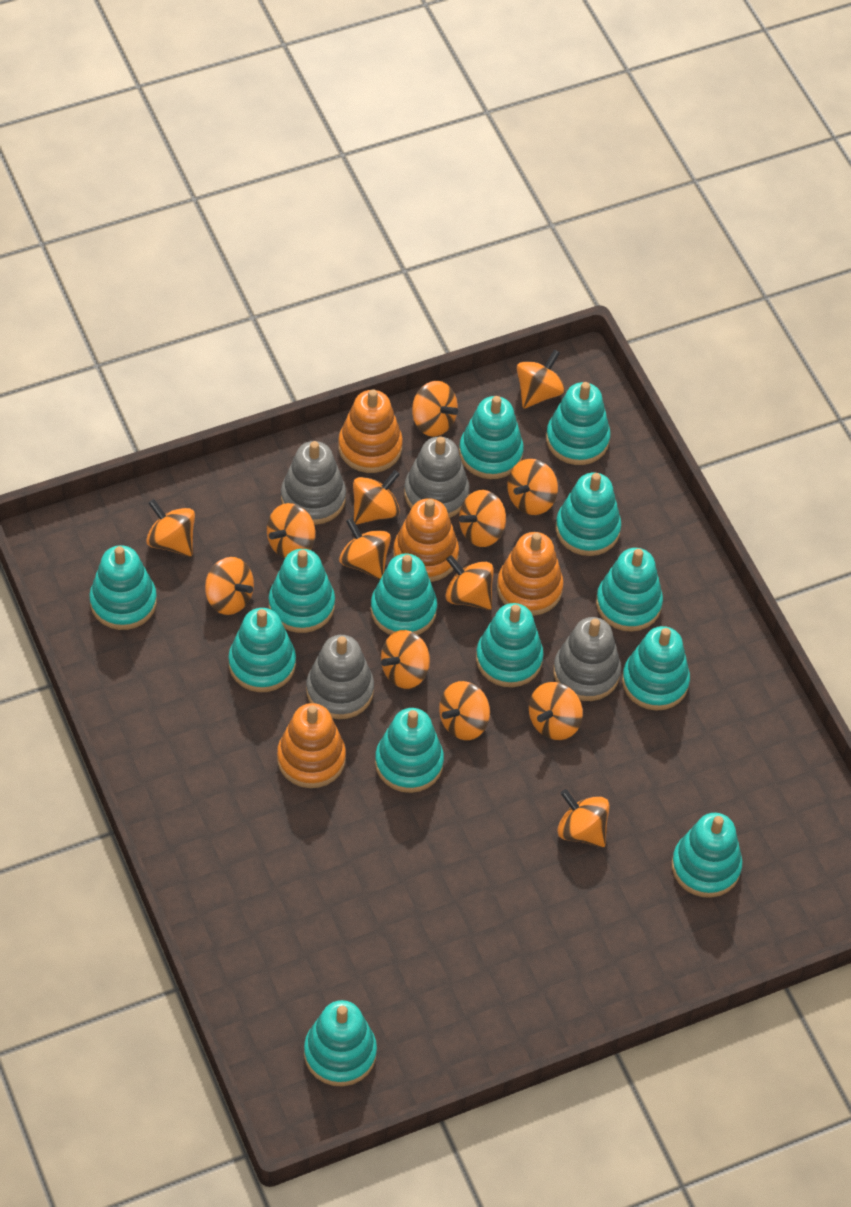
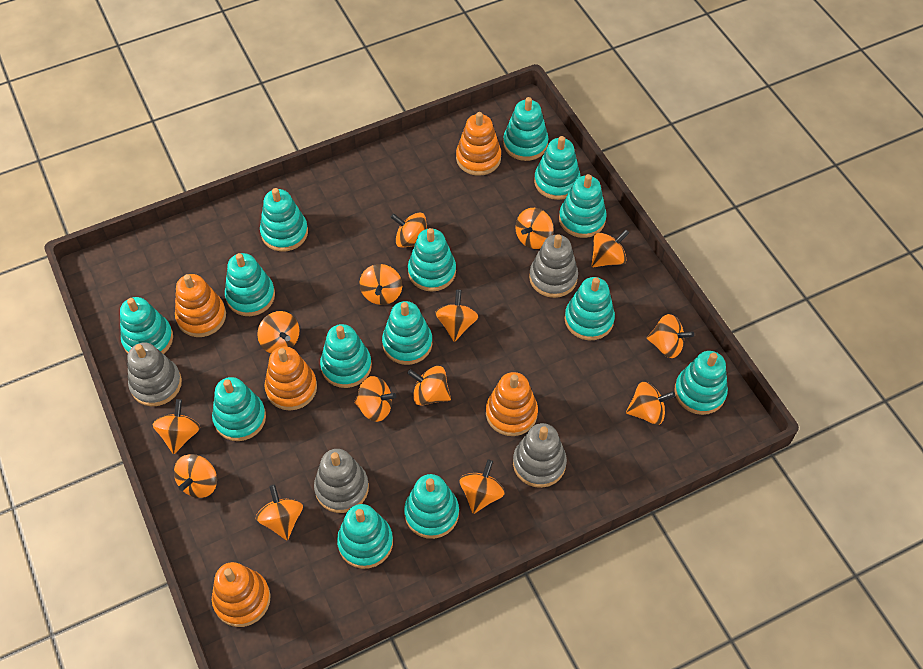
orange stacking toy: 4 -> 5
turquoise stacking toy: 13 -> 14

